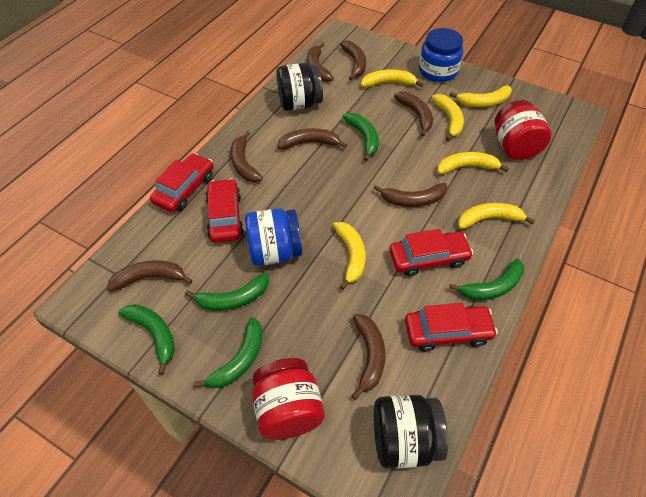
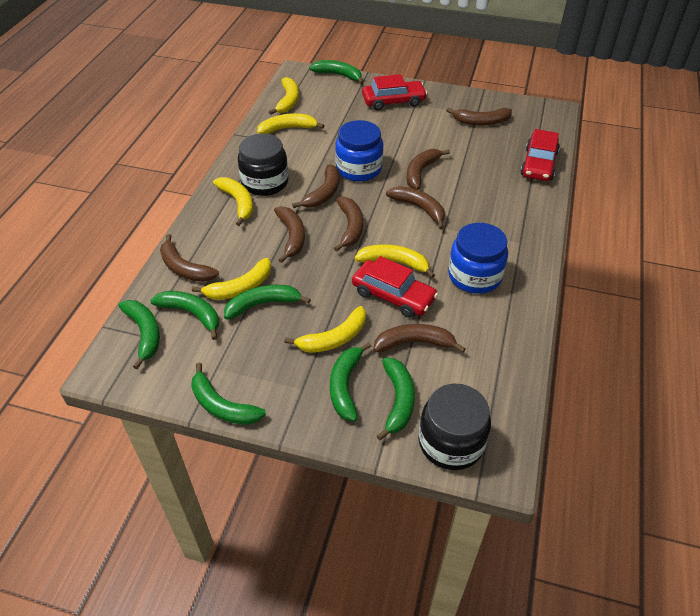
green banana: 5 -> 7
red car: 4 -> 3
red jar: 2 -> 0

